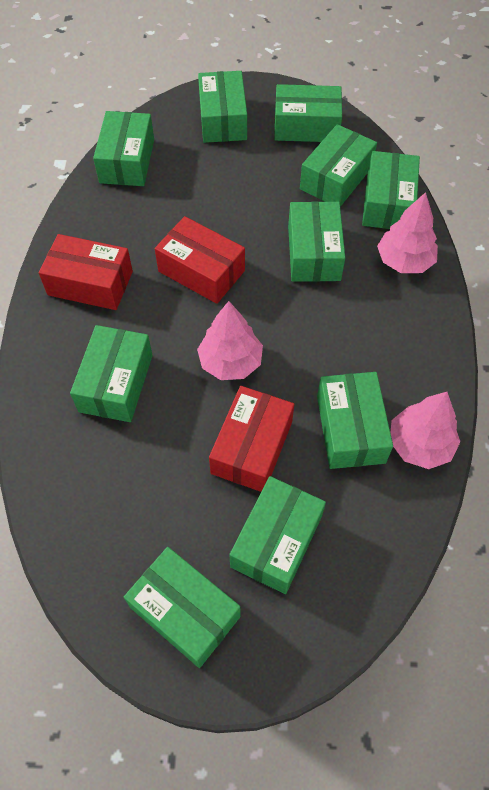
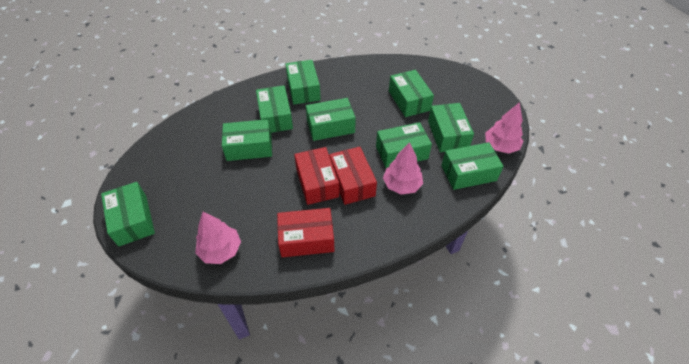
green box: 10 -> 9

